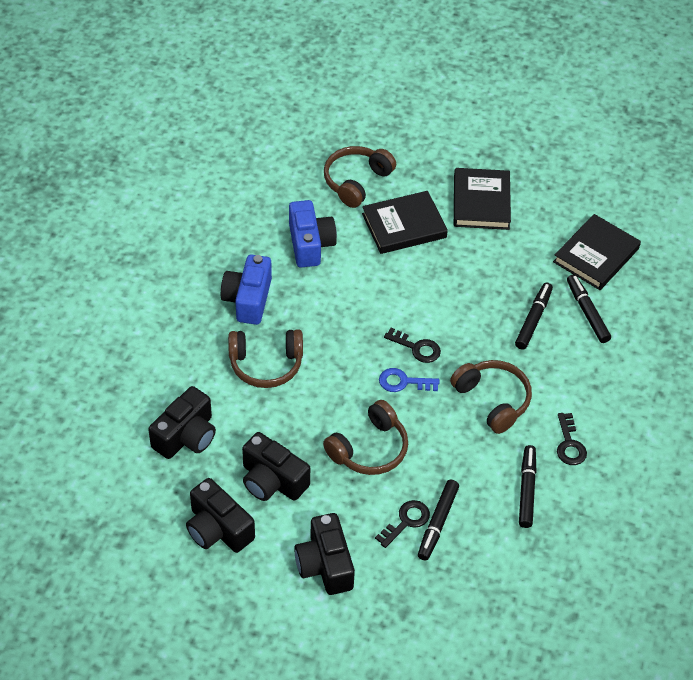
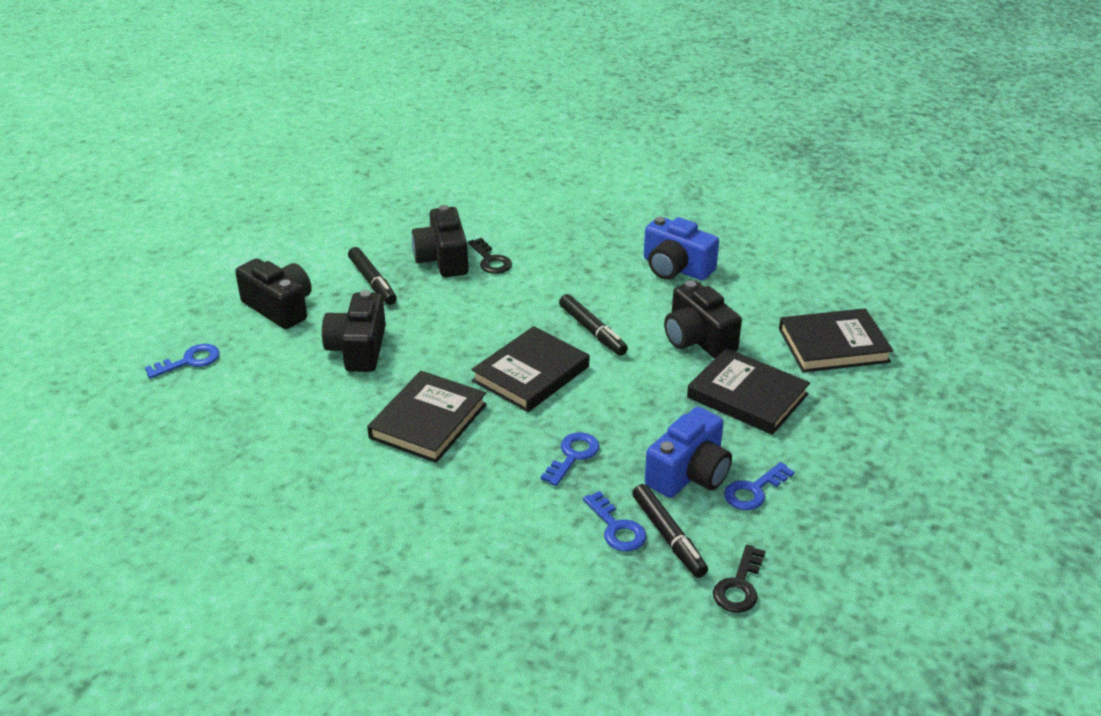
black book: 3 -> 4
black key: 3 -> 2
black marker: 4 -> 3
blue key: 1 -> 4
brown headphones: 4 -> 0

